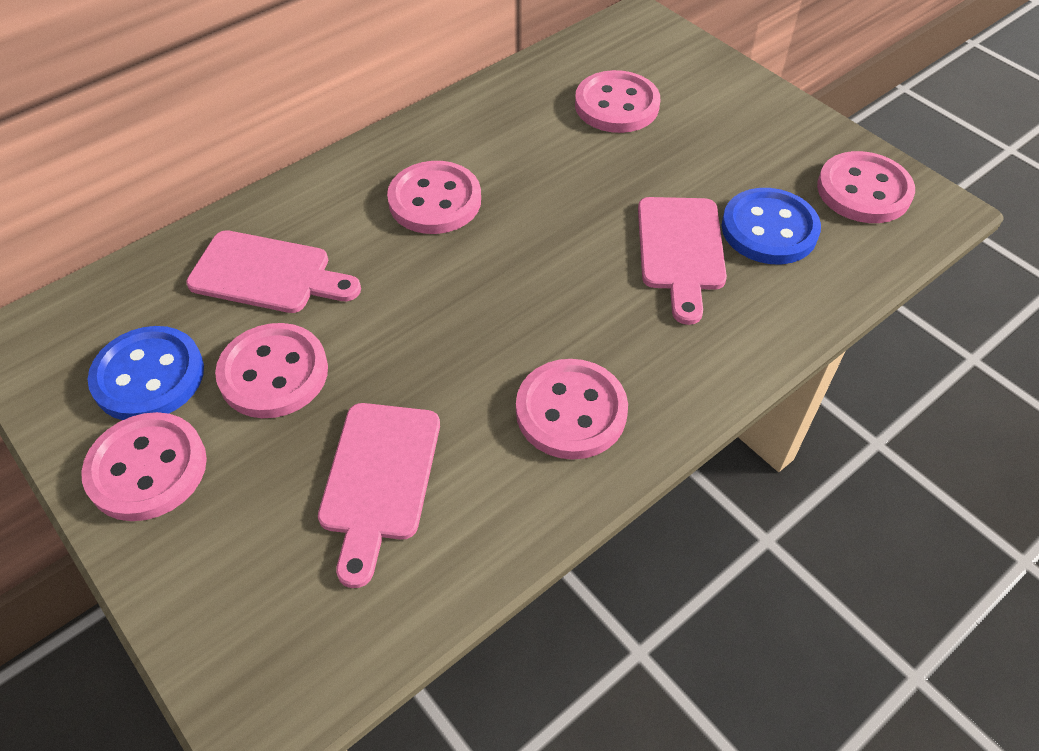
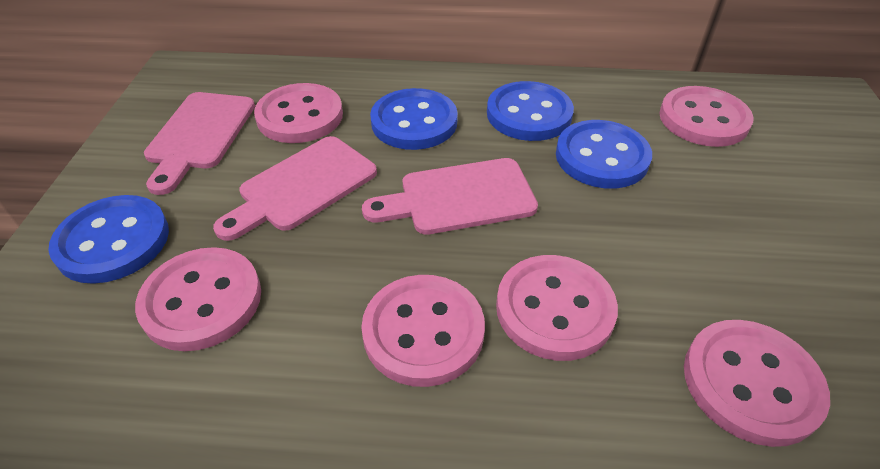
blue button: 2 -> 4

